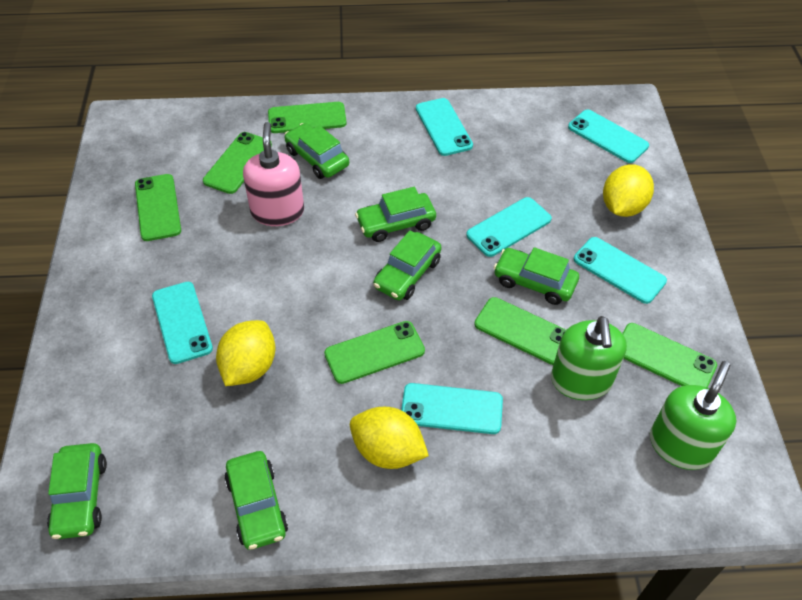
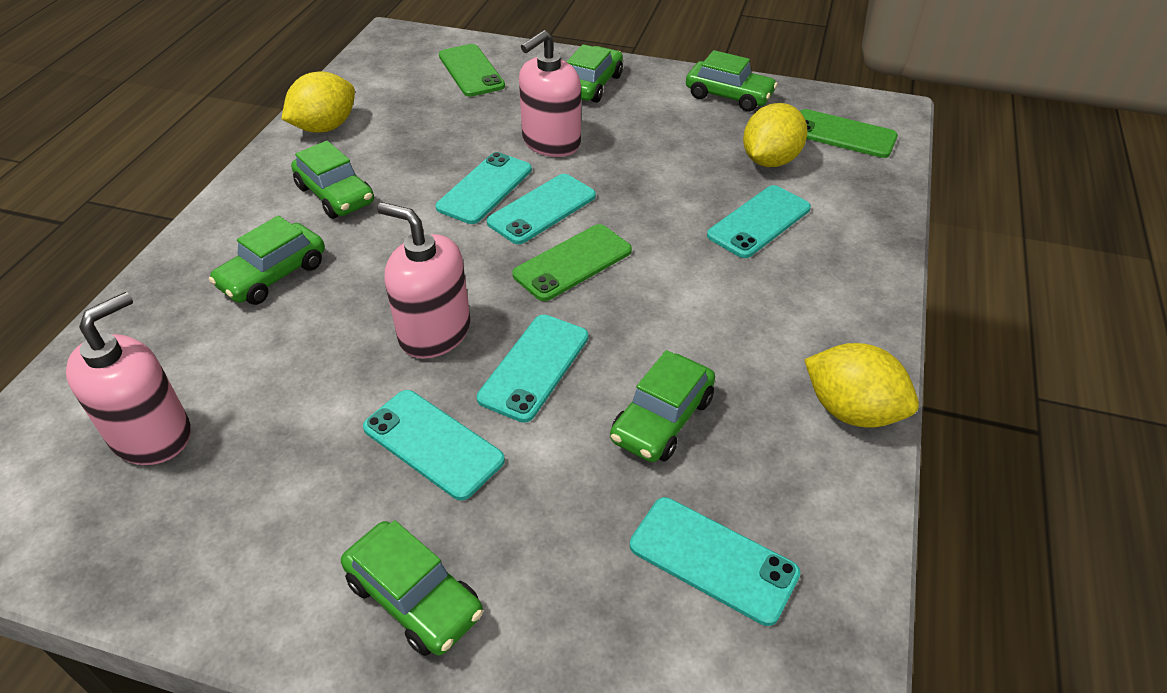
green phone: 6 -> 3
green soap dispenser: 2 -> 0
pink soap dispenser: 1 -> 3

